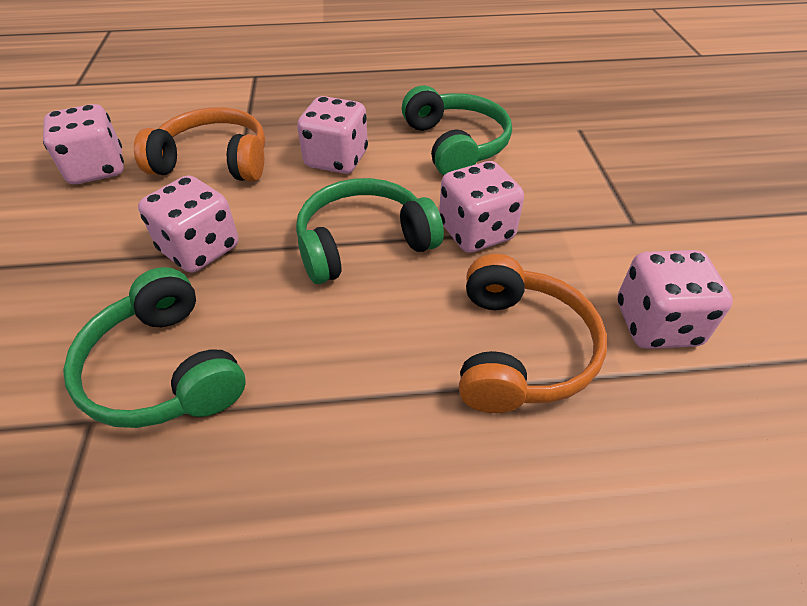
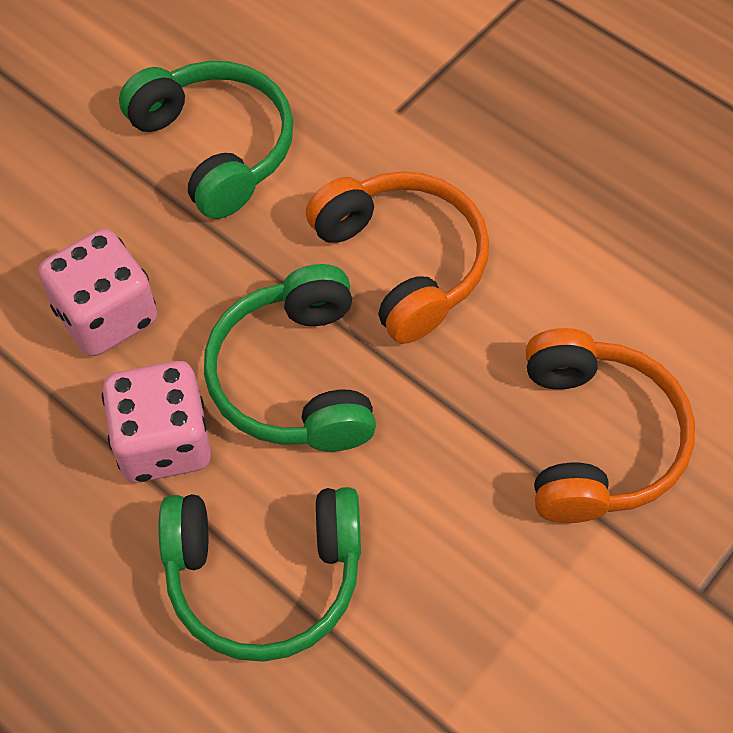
pink dice: 5 -> 2

